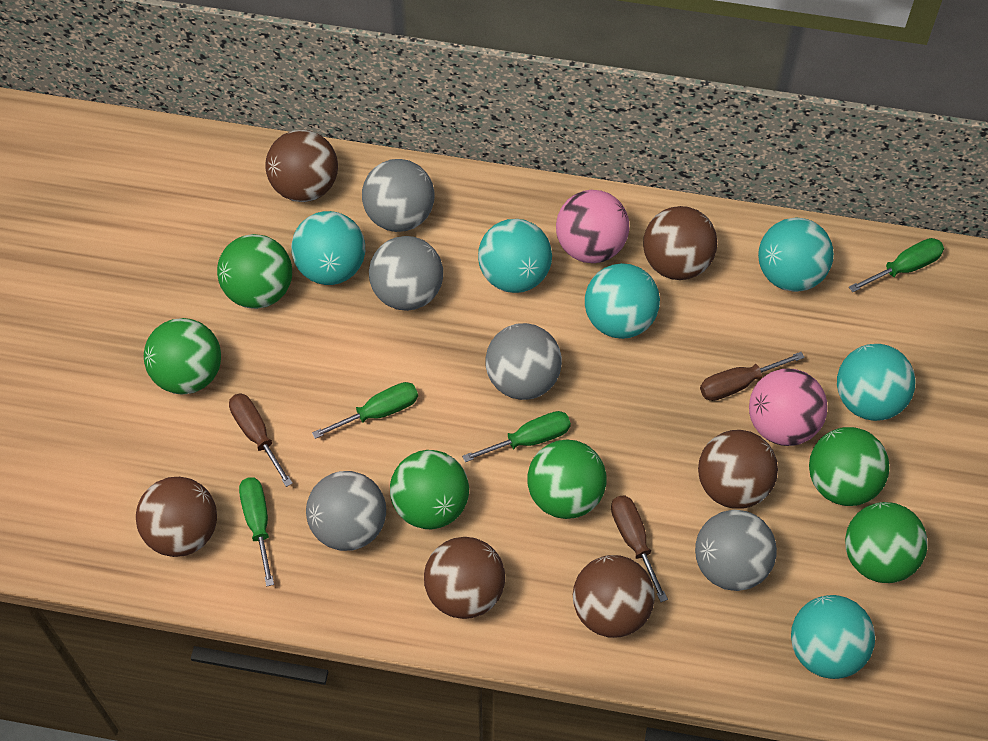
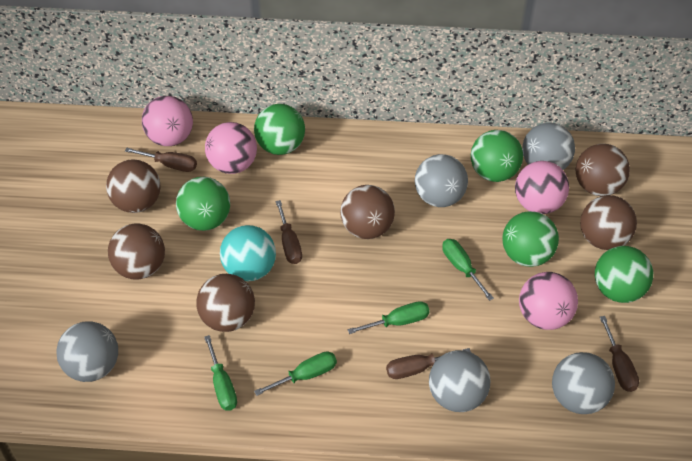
brown screwdriver: 3 -> 4
green ball: 6 -> 5
pink ball: 2 -> 4
turquoise ball: 6 -> 1

